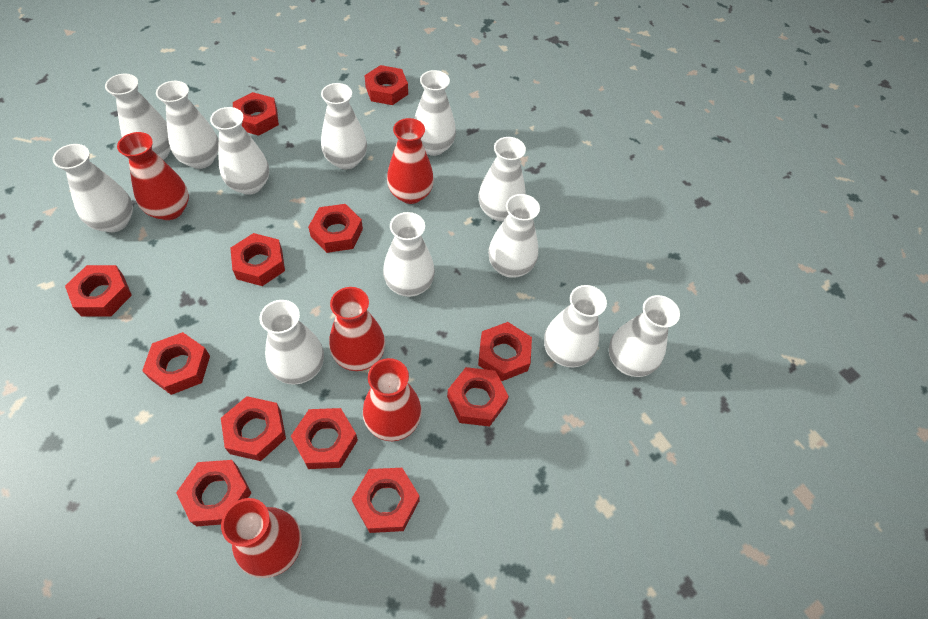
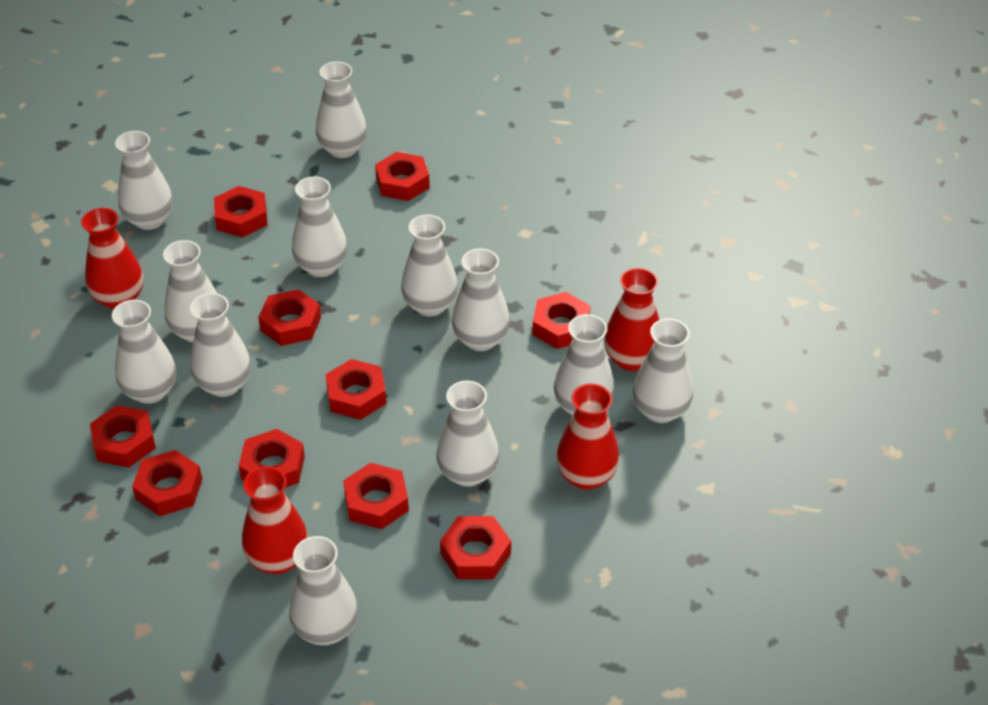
red nut: 12 -> 10
red vase: 5 -> 4

